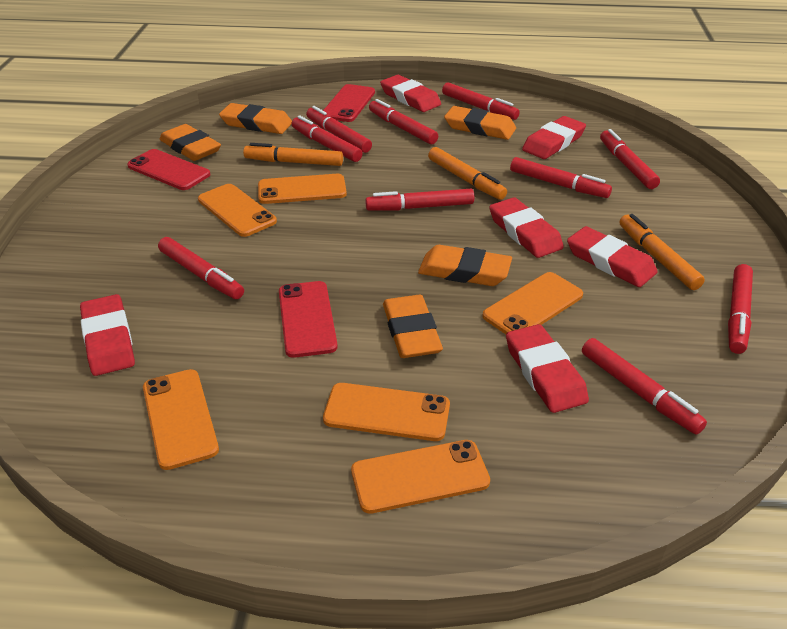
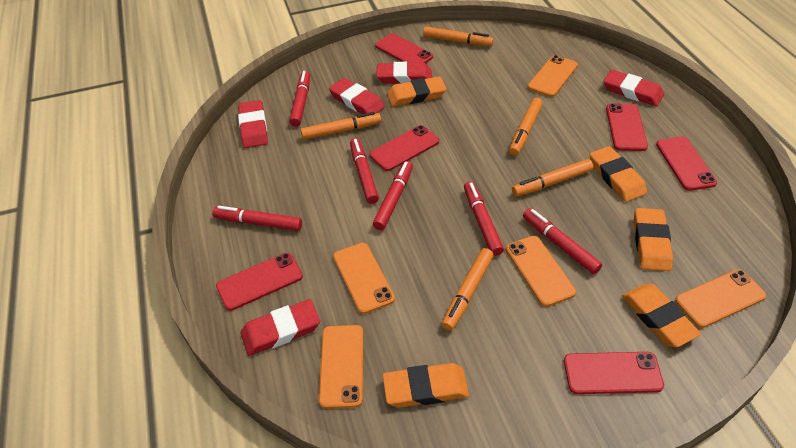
orange marker: 3 -> 5
orange phone: 6 -> 5
red eraser: 6 -> 5
red marker: 10 -> 6
red phone: 3 -> 6

